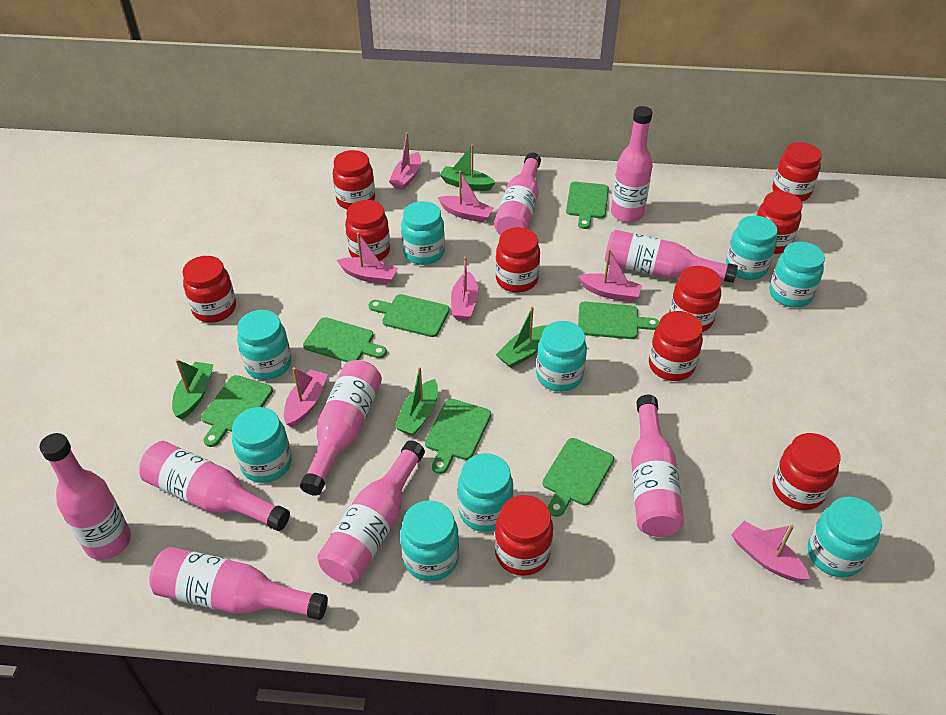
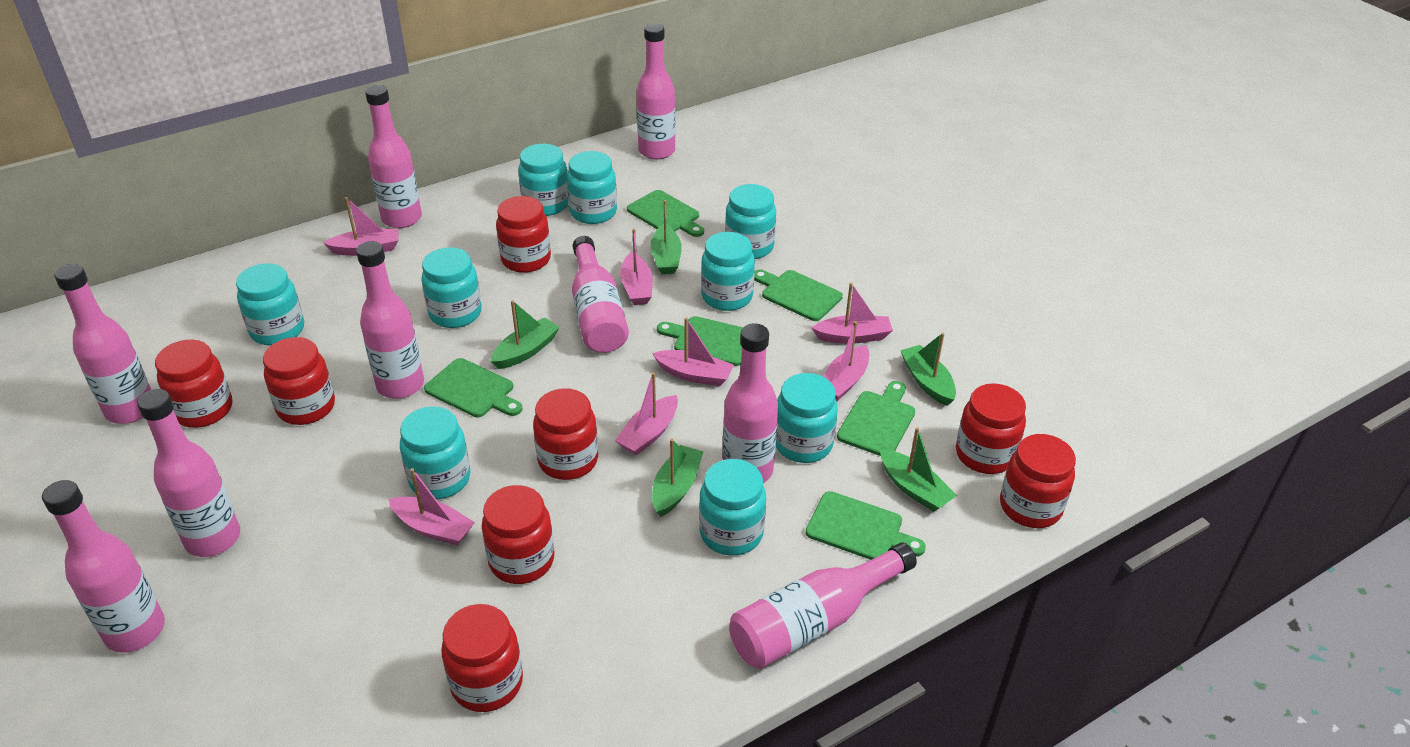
green boat: 4 -> 5
green cutting board: 7 -> 6
red jar: 10 -> 8

